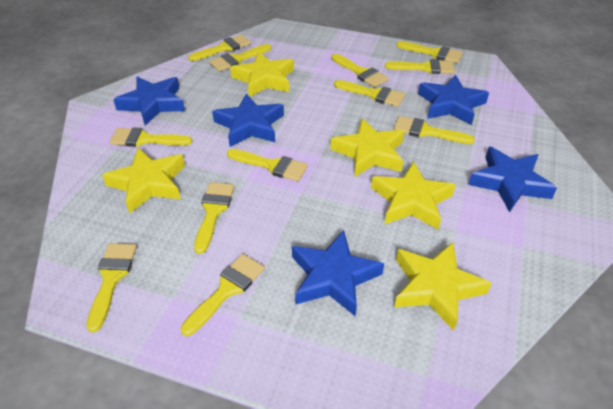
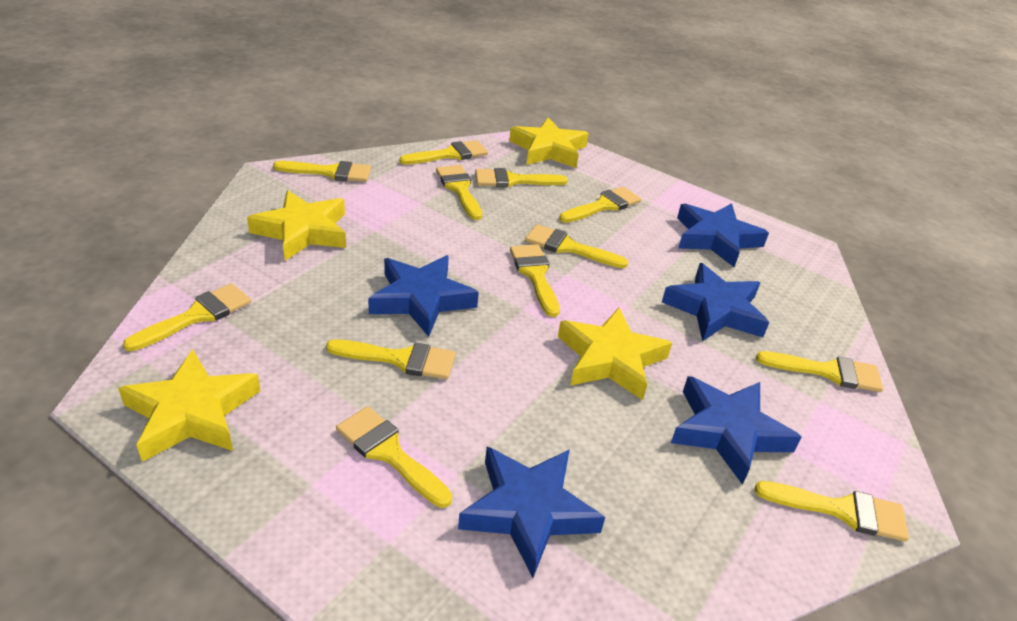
yellow star: 5 -> 4

